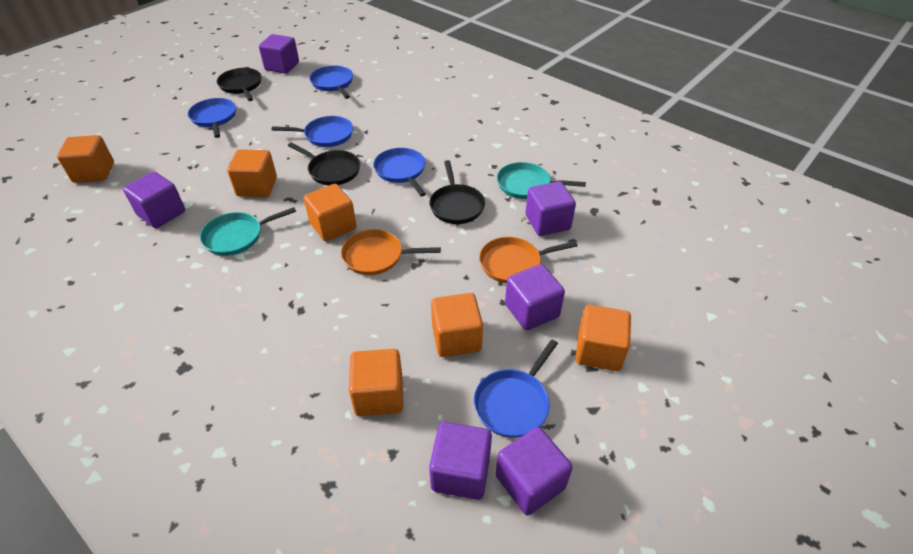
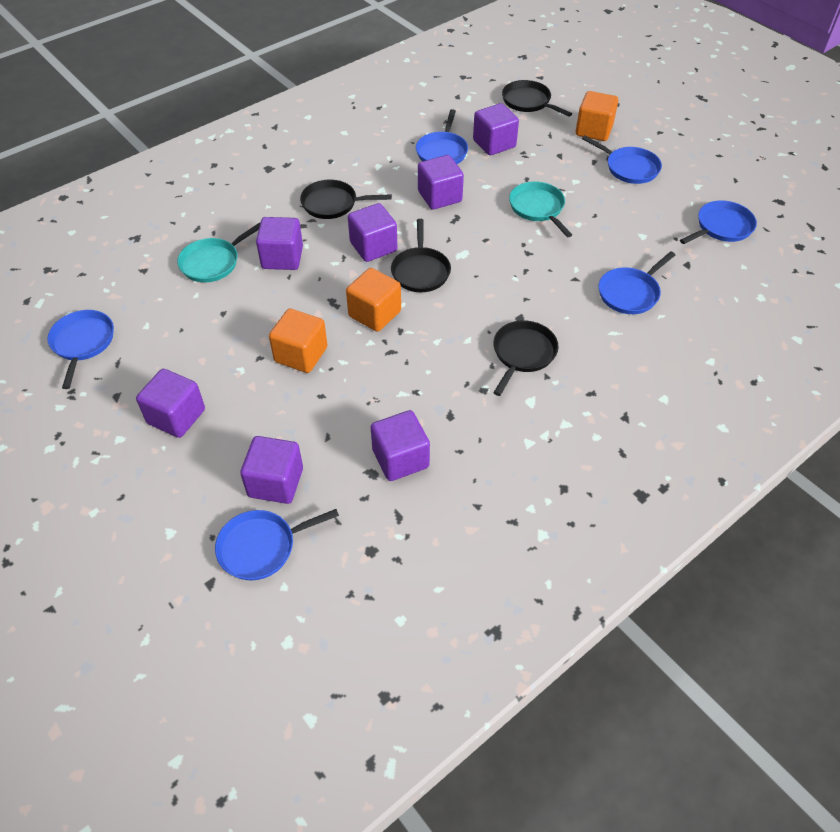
black pan: 3 -> 4
blue pan: 5 -> 6
orange cube: 6 -> 3
orange pan: 2 -> 0
purple cube: 6 -> 7

